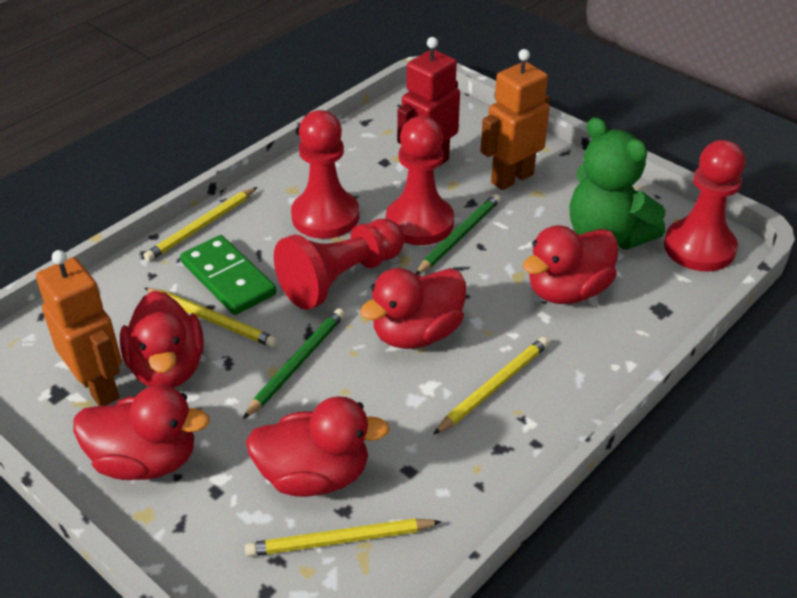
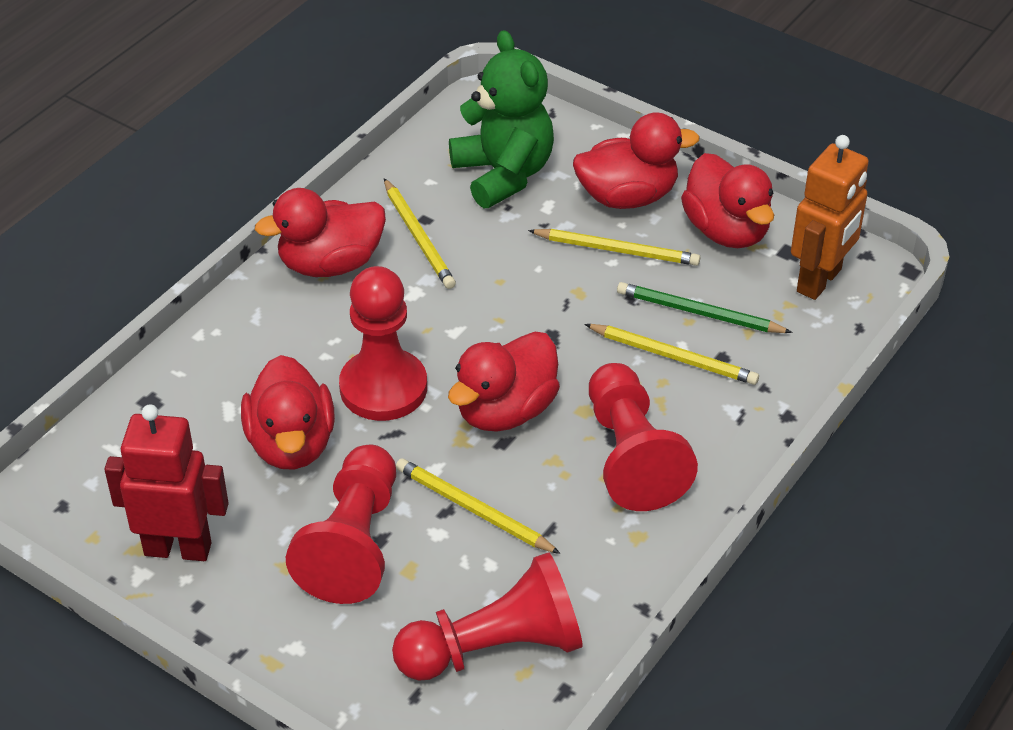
green domino: 1 -> 0
green pencil: 2 -> 1
orange robot: 2 -> 1

